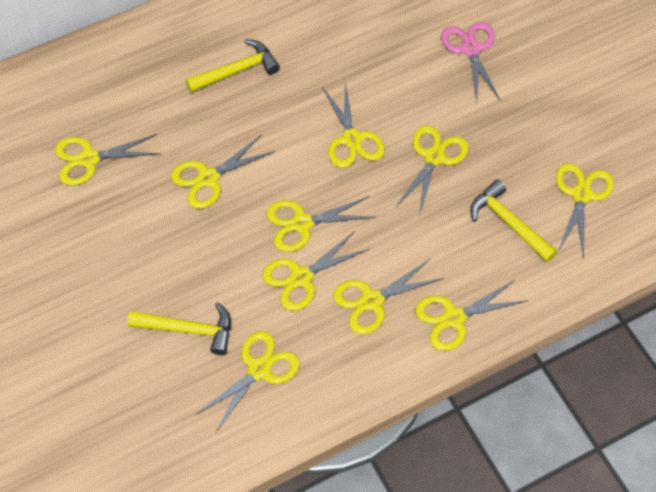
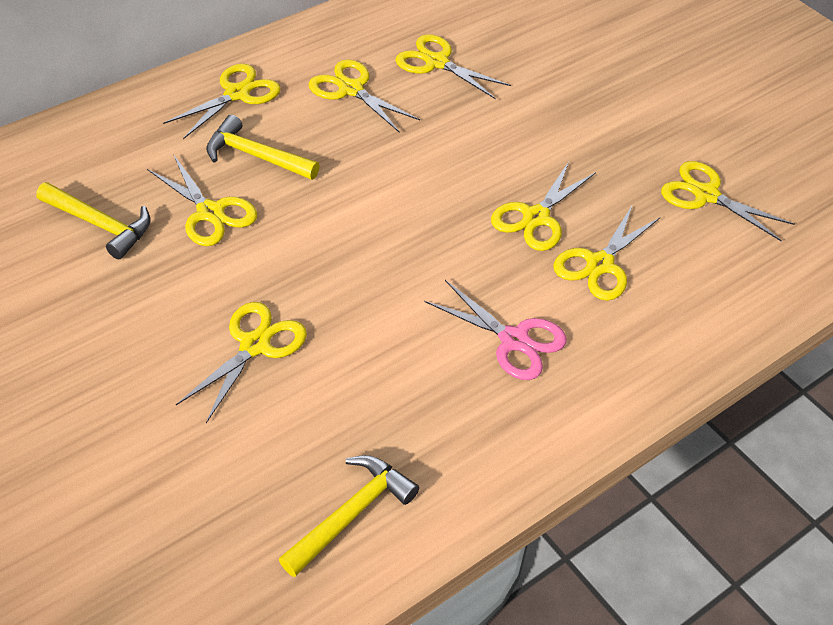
yellow scissors: 10 -> 8

